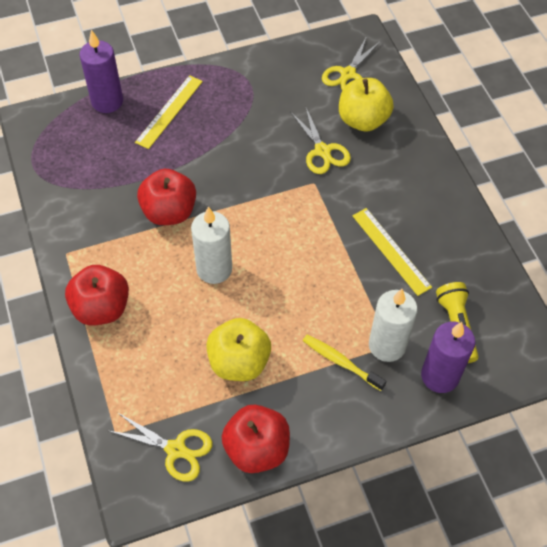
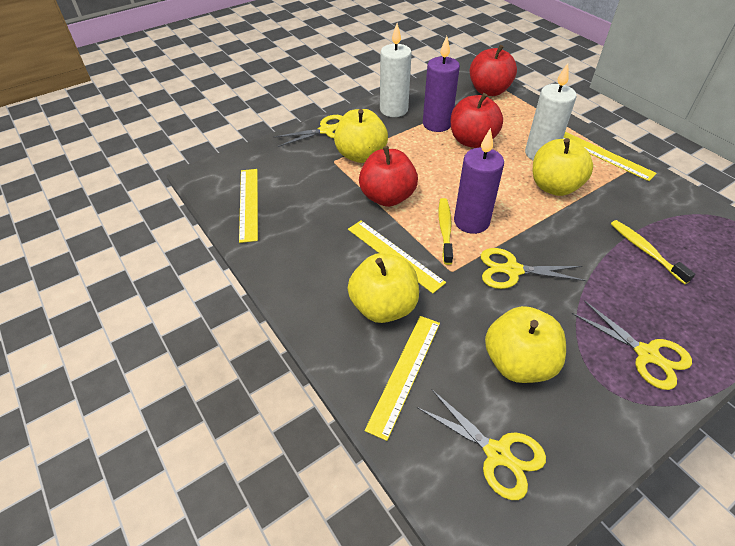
yellow apple: 2 -> 4
yellow flashlight: 1 -> 0
yellow ruler: 2 -> 4
yellow scissors: 3 -> 4
yellow toothbrush: 1 -> 2

